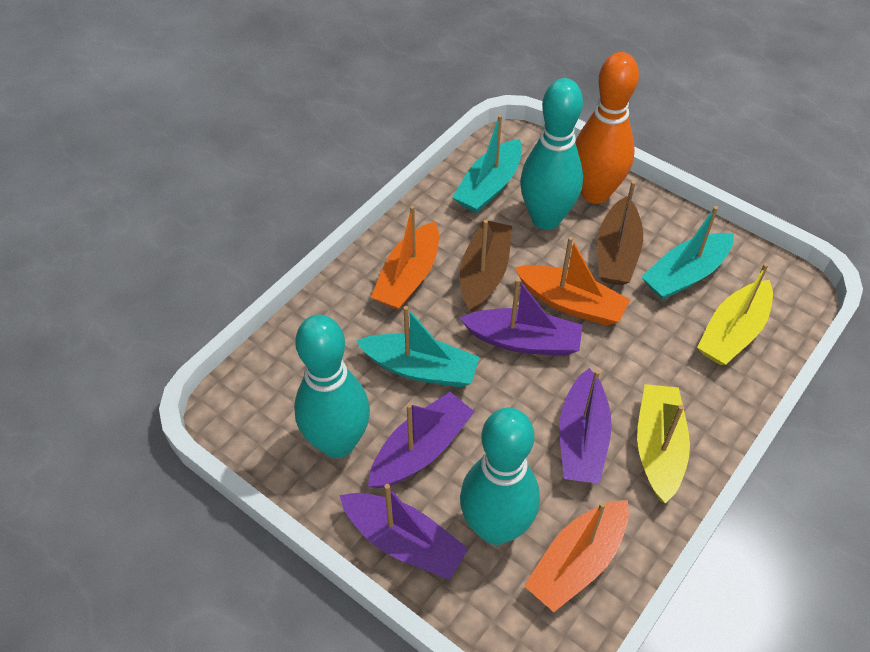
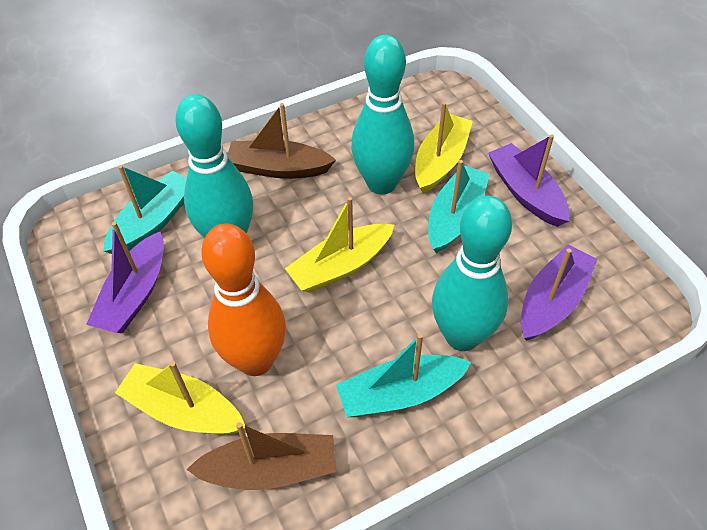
orange boat: 3 -> 0
purple boat: 4 -> 3
yellow boat: 2 -> 3

